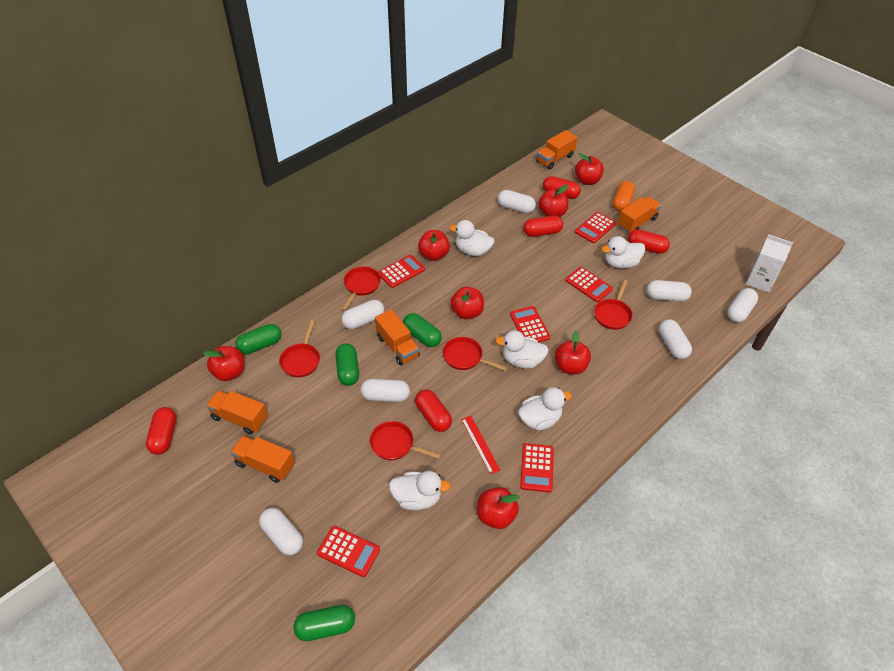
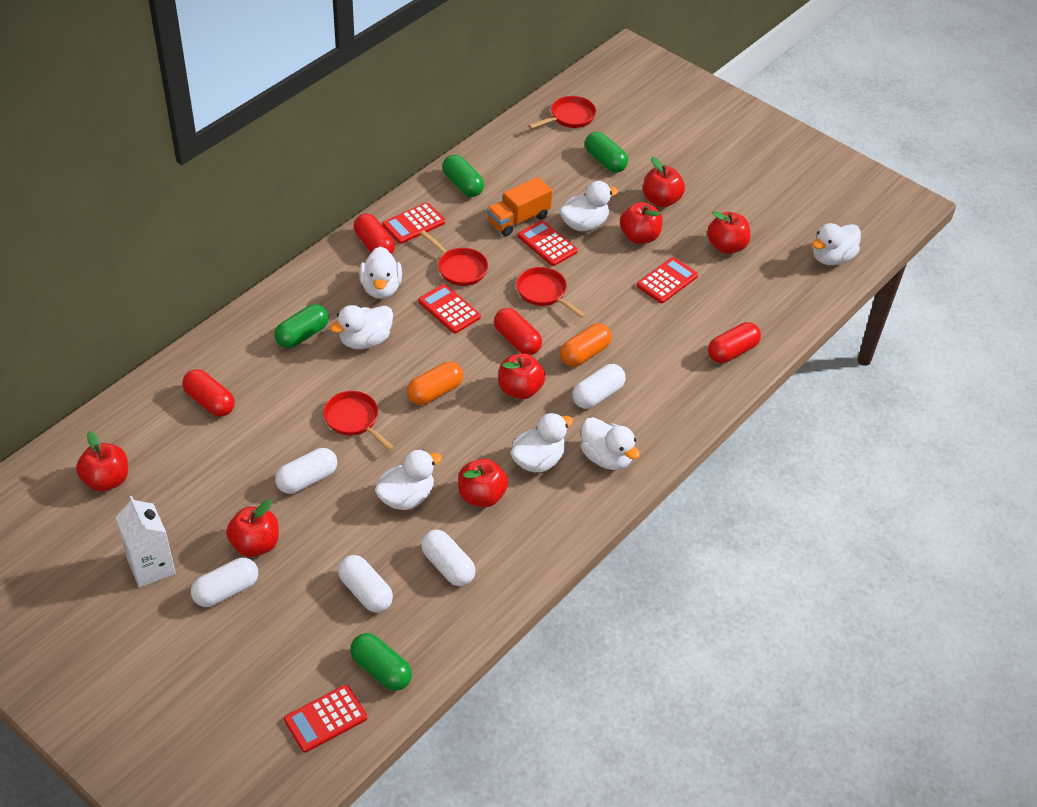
orange capsule: 1 -> 2
orange truck: 5 -> 1
red calculator: 6 -> 5
red capsule: 5 -> 4
red pan: 5 -> 4
red ruler: 1 -> 0
white capsule: 7 -> 5
white duck: 5 -> 7

